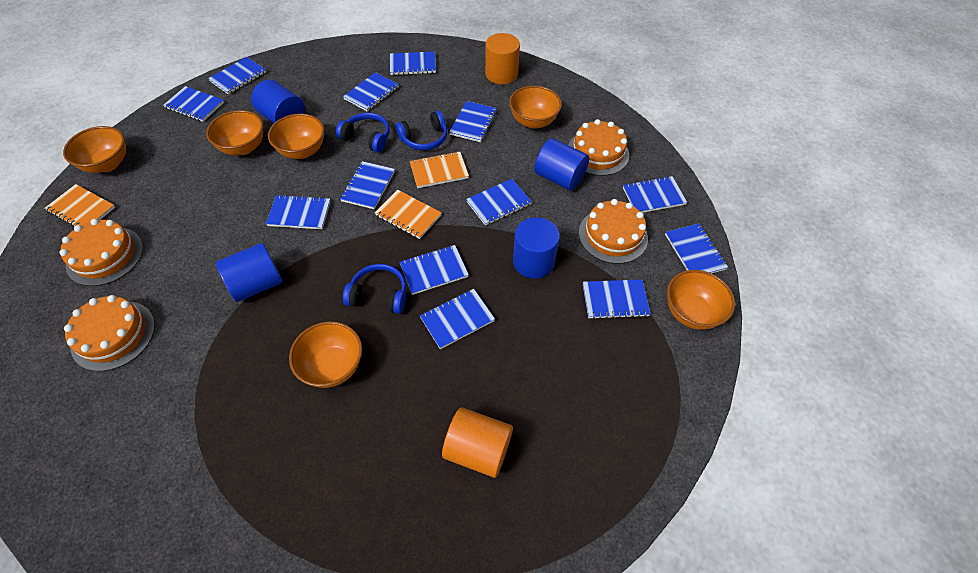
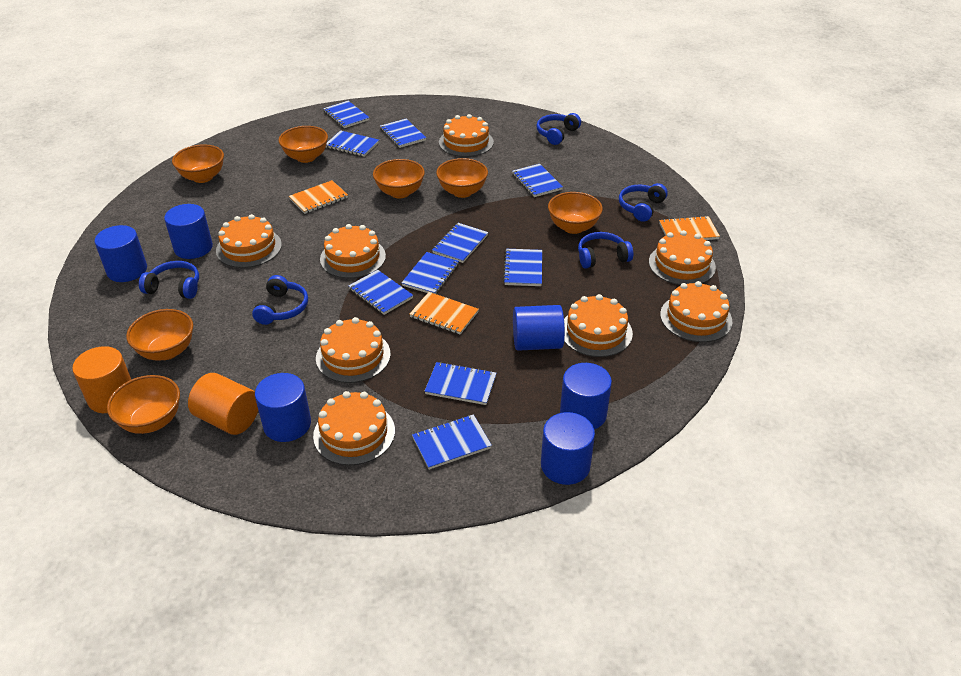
blue cylinder: 4 -> 6
blue headphones: 3 -> 5
blue notebook: 13 -> 10
orange bowl: 6 -> 7
orange cake: 4 -> 8

